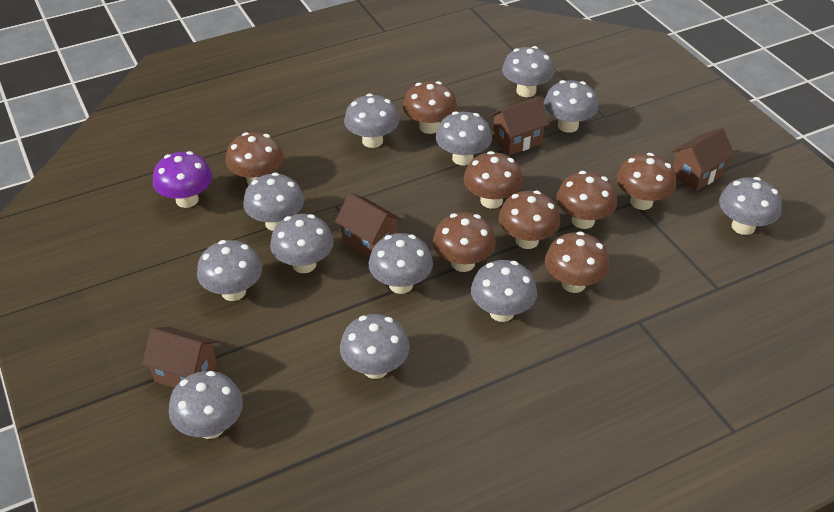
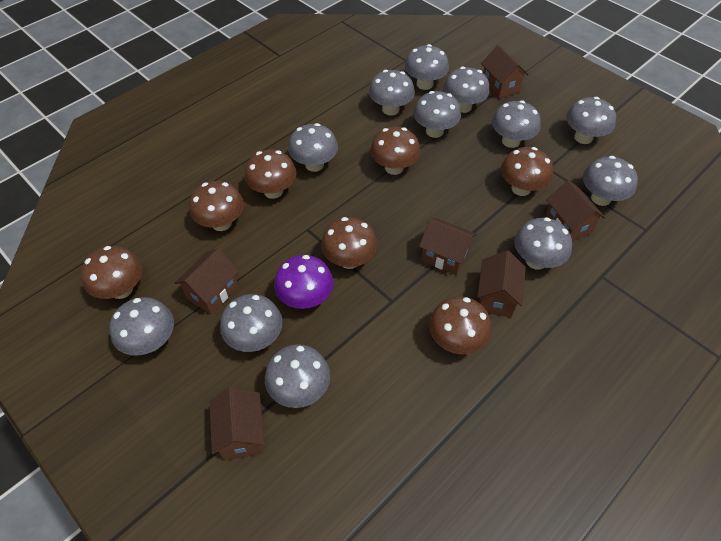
brown house: 4 -> 6
brown mushroom: 8 -> 7

